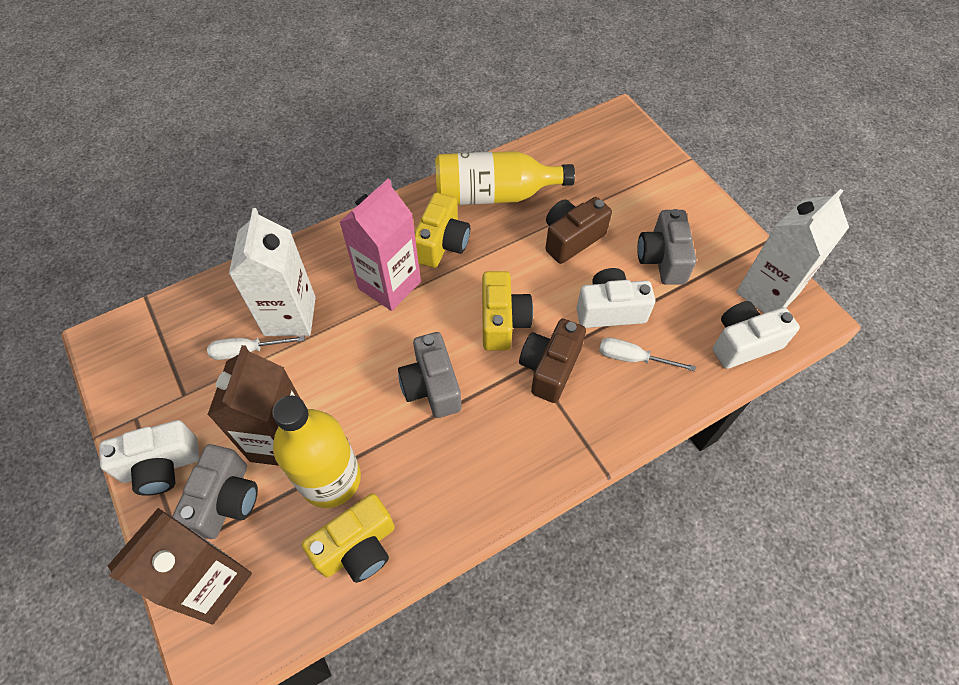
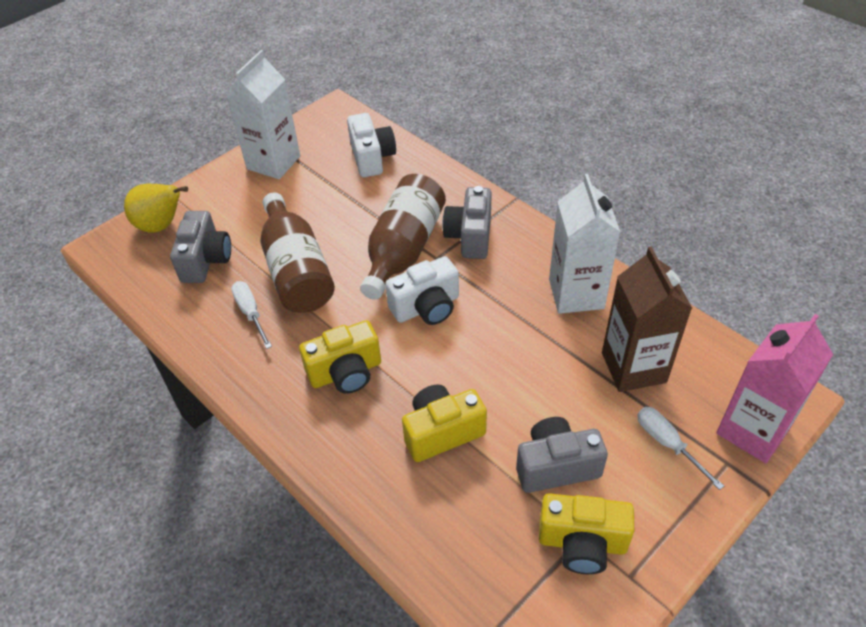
brown bottle: 0 -> 2
brown camera: 2 -> 0
brown carton: 2 -> 1
white camera: 3 -> 2
yellow bottle: 2 -> 0
yellow pear: 0 -> 1

